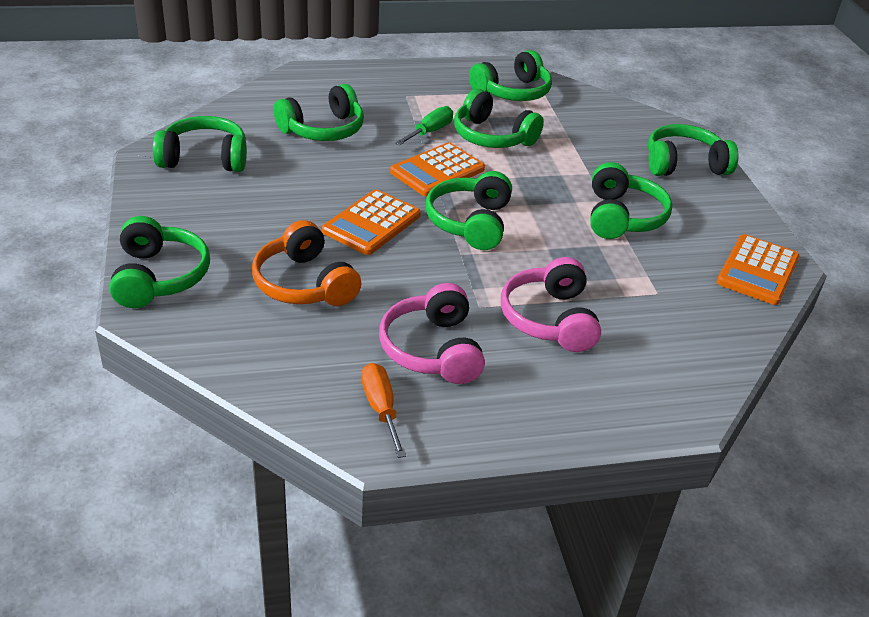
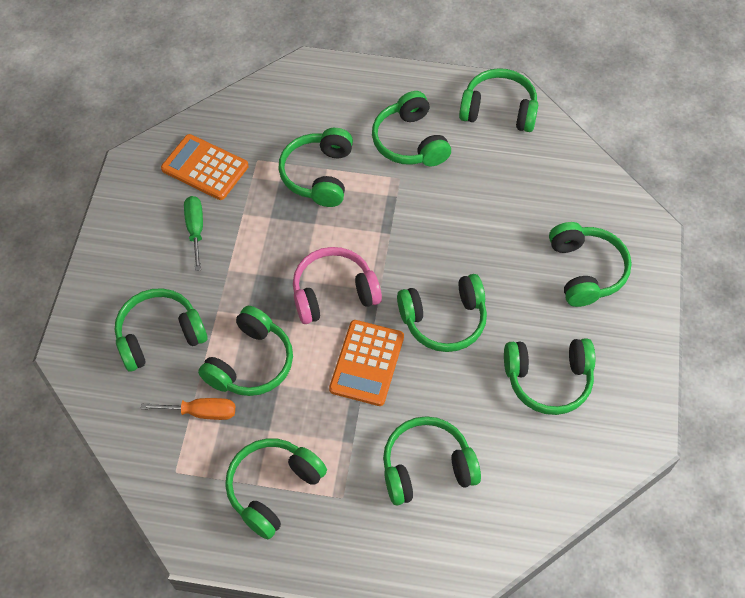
green headphones: 8 -> 10
orange calculator: 3 -> 2
orange headphones: 1 -> 0
pink headphones: 2 -> 1

